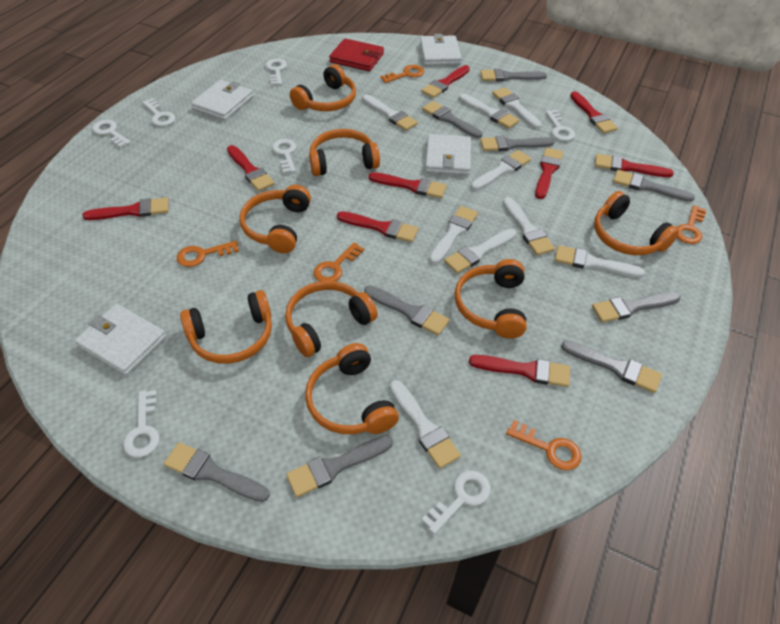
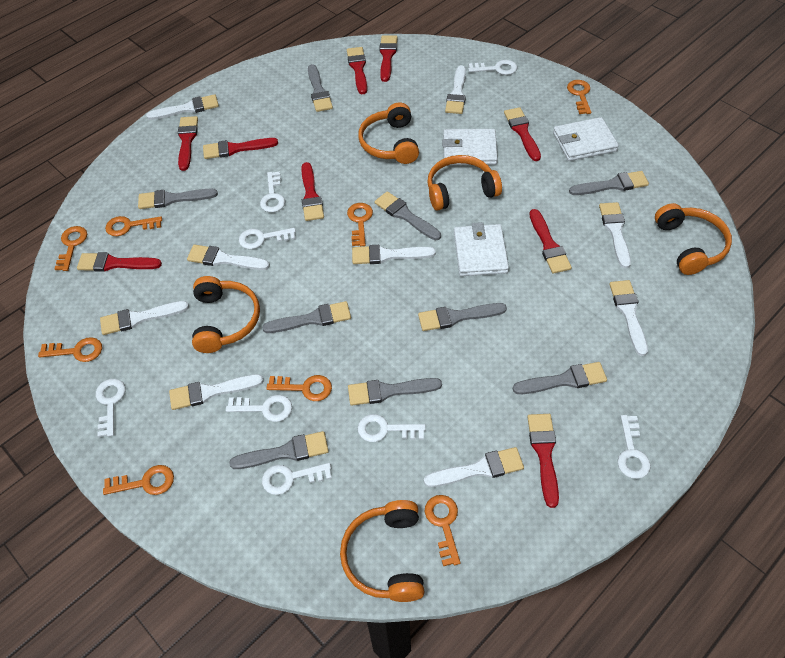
orange headphones: 8 -> 5
orange key: 5 -> 8
red wallet: 1 -> 0
white key: 7 -> 8
white wallet: 4 -> 3

